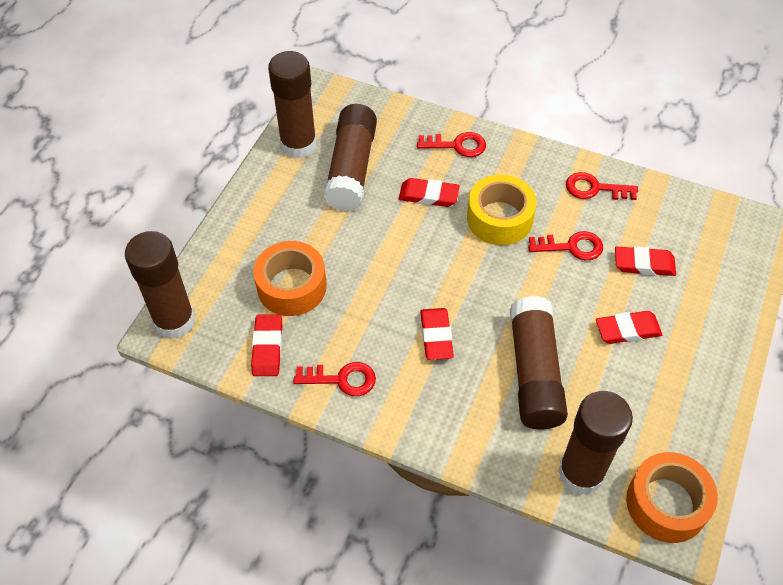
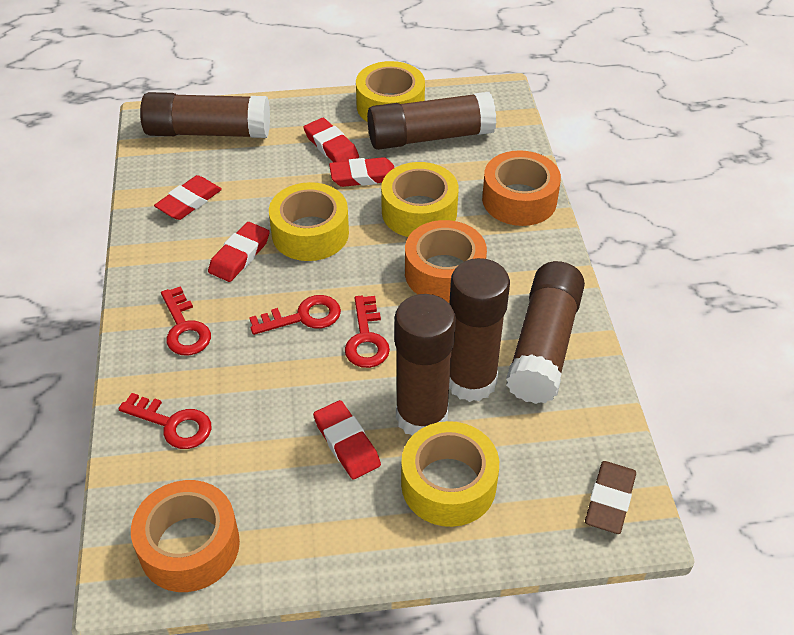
brown eraser: 0 -> 1
orange tape: 2 -> 3
yellow tape: 1 -> 4

